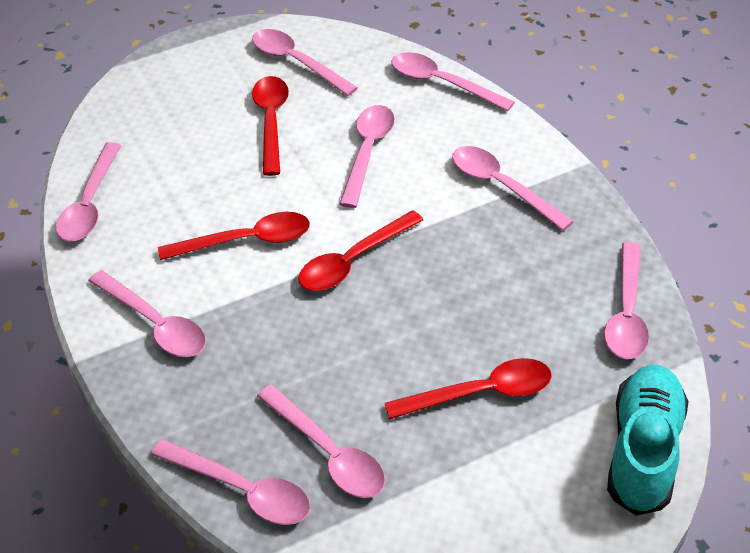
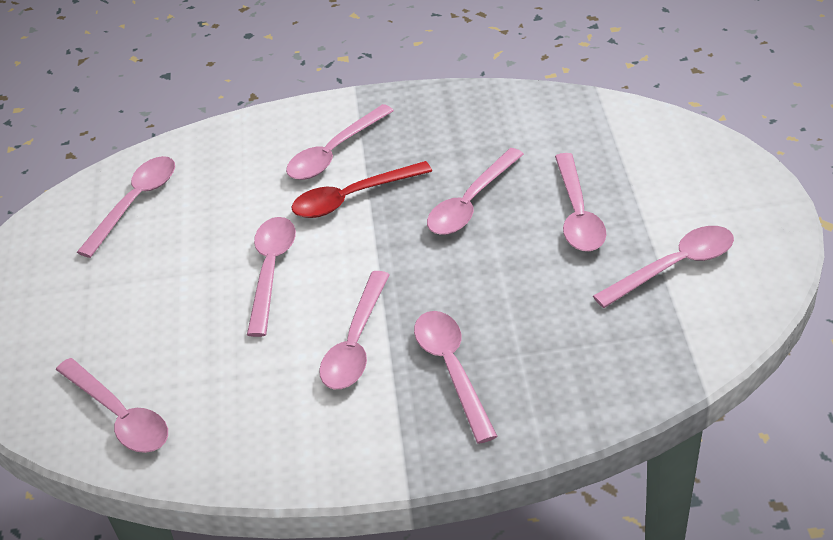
red spoon: 4 -> 1
turquoise shoe: 1 -> 0

